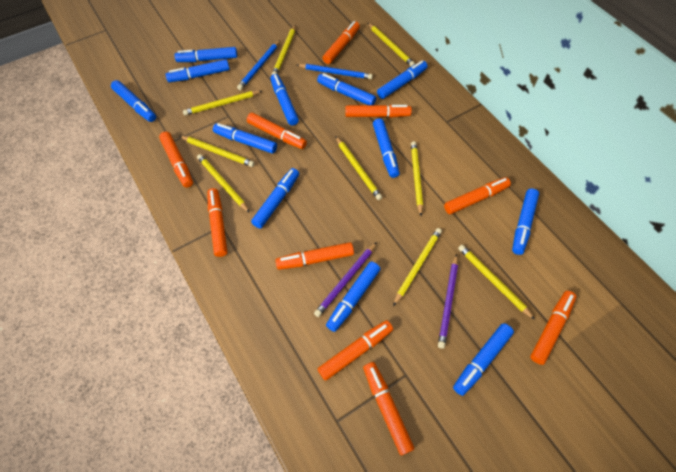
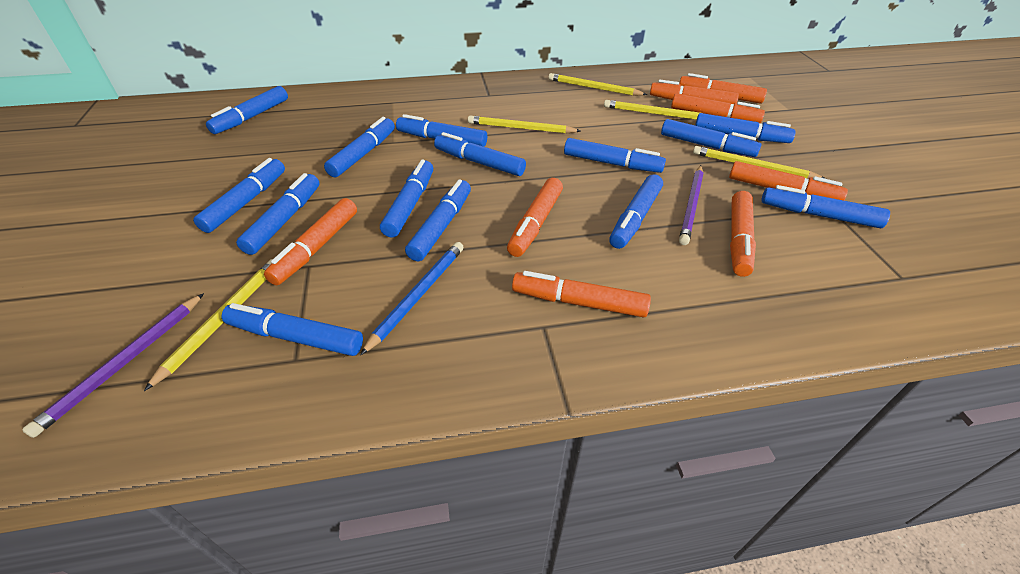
blue marker: 12 -> 14
blue pencil: 2 -> 1
orange marker: 10 -> 8
yellow pencil: 9 -> 5

